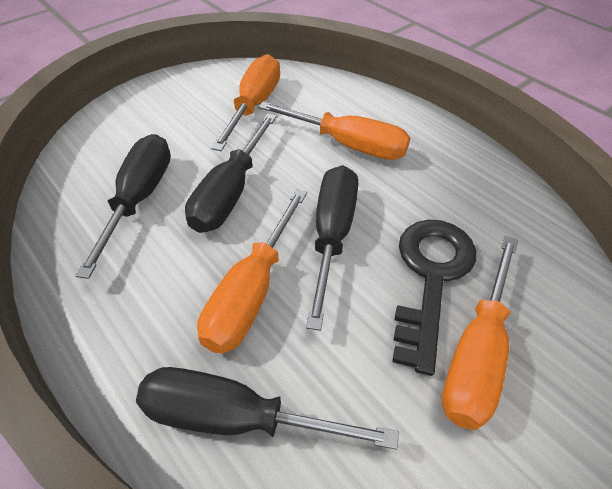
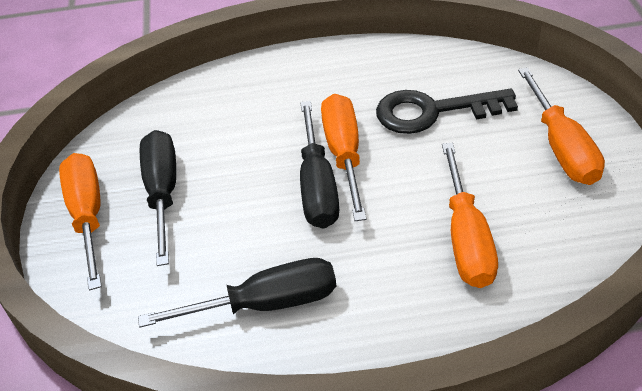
black screwdriver: 4 -> 3

